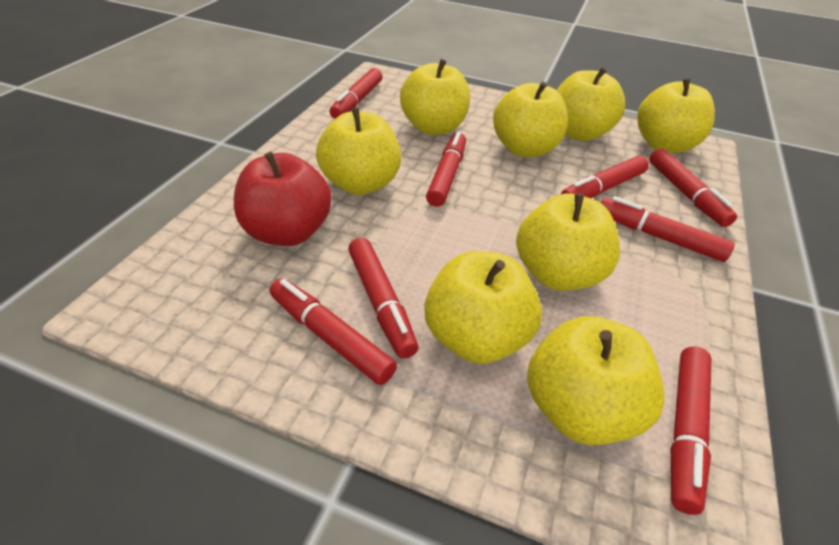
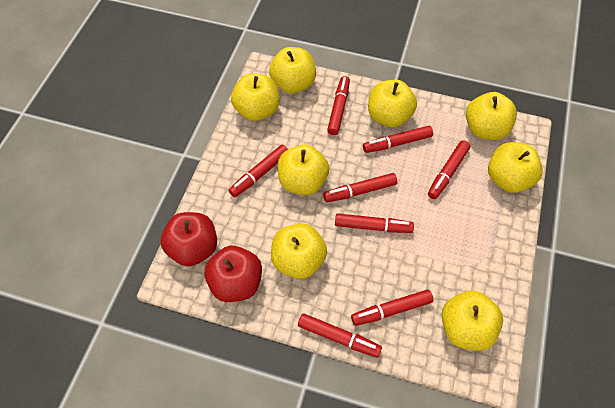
red apple: 1 -> 2

